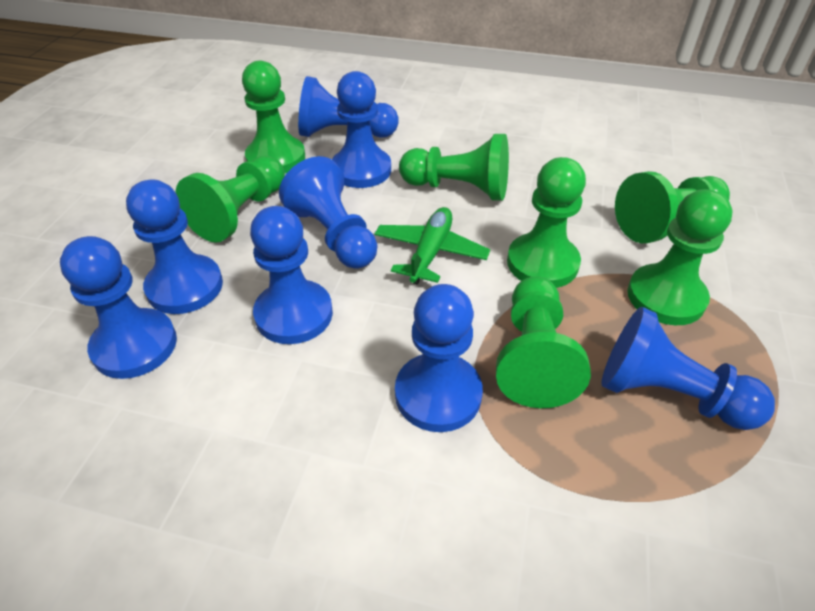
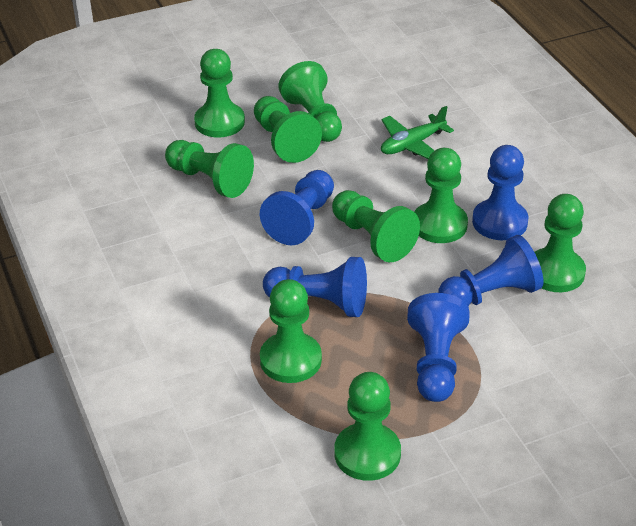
blue pawn: 8 -> 5
green pawn: 7 -> 9

